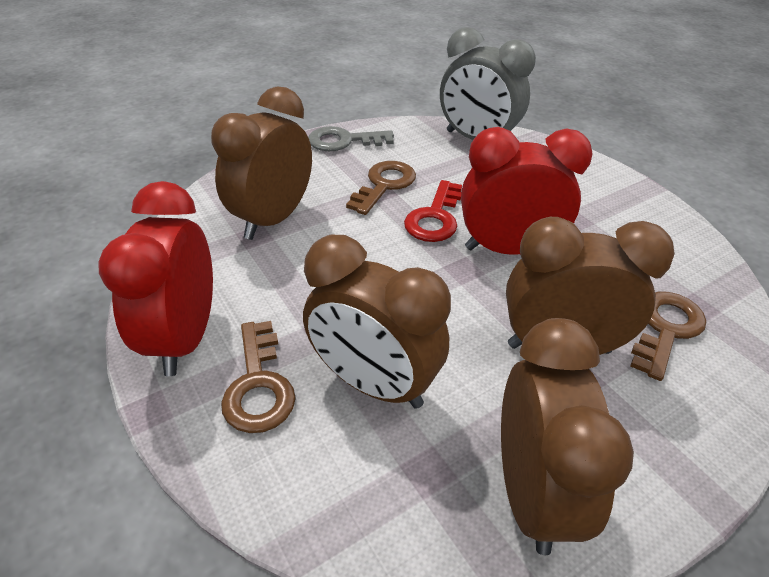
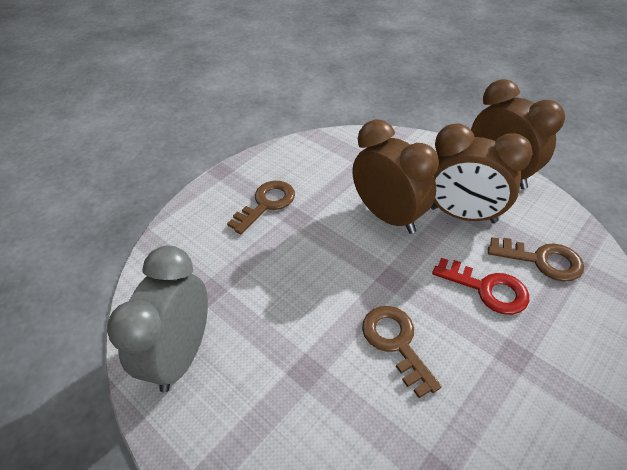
brown clock: 4 -> 3
grey key: 1 -> 0
red clock: 2 -> 0

